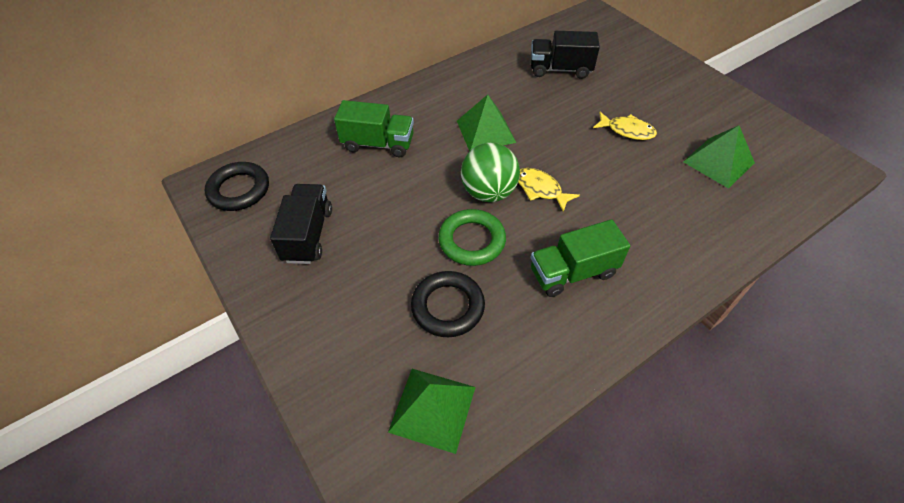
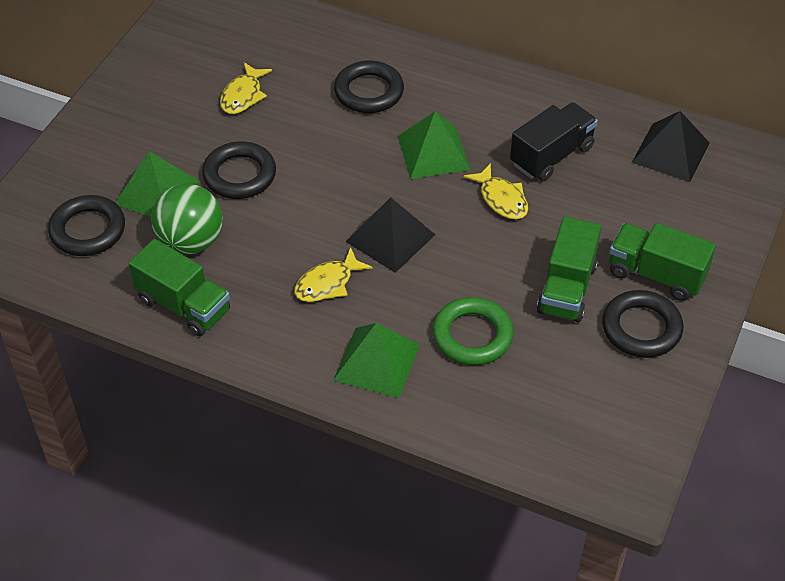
black pyramid: 0 -> 2
black ring: 2 -> 4
black truck: 2 -> 1
green truck: 2 -> 3
yellow fish: 2 -> 3

